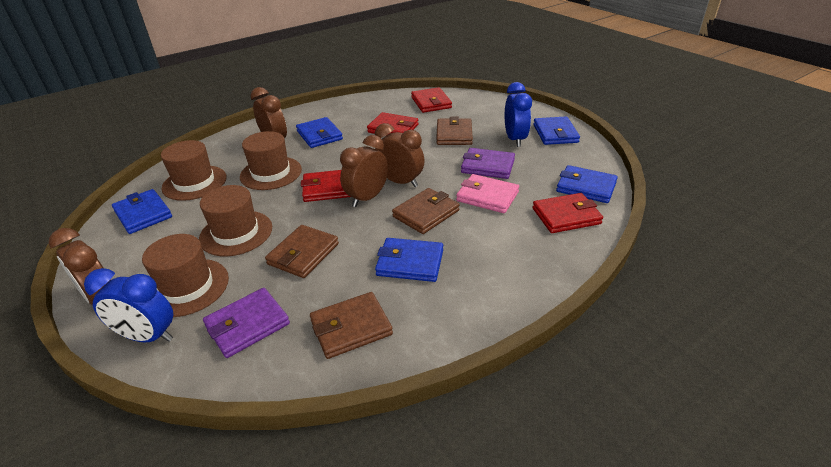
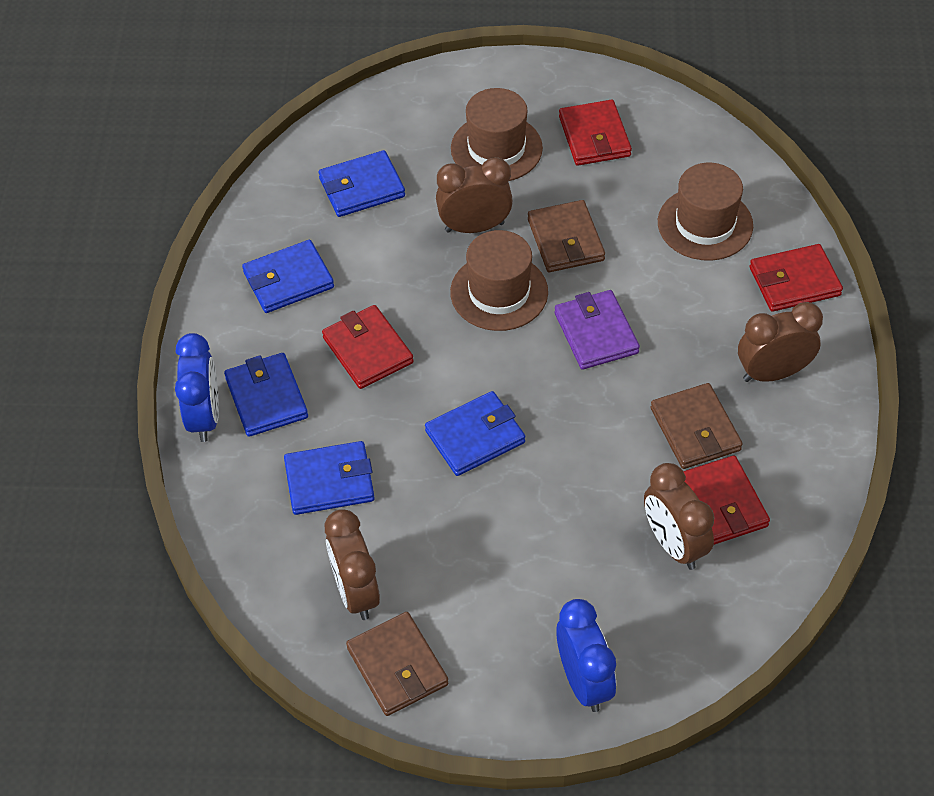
brown hat: 4 -> 3
brown wallet: 4 -> 3
pink wallet: 1 -> 0
purple wallet: 2 -> 1

